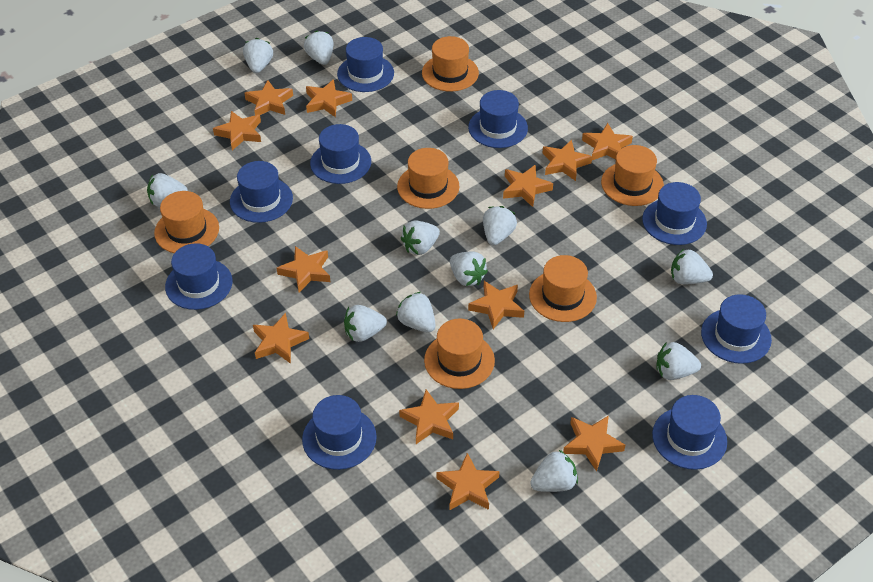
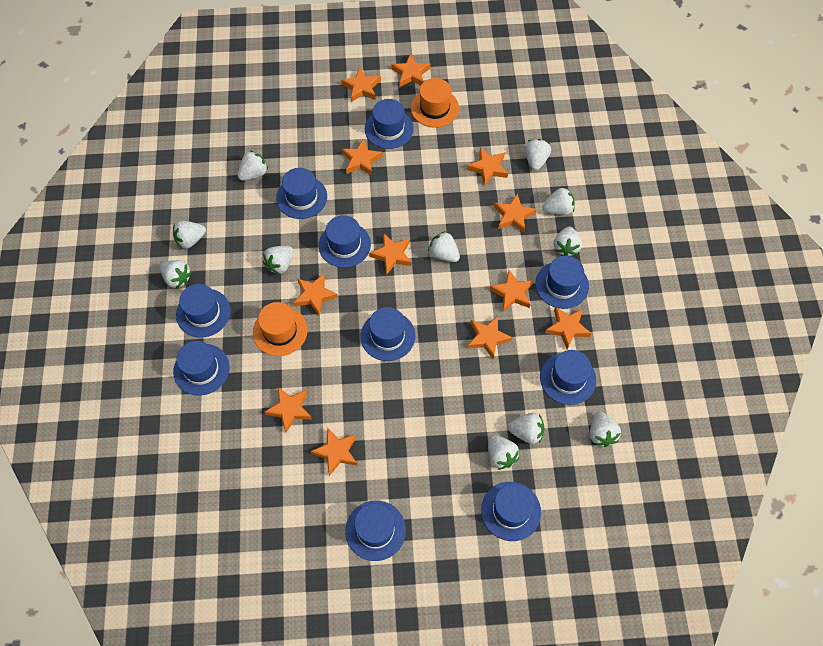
blue hat: 9 -> 10
orange hat: 6 -> 2

